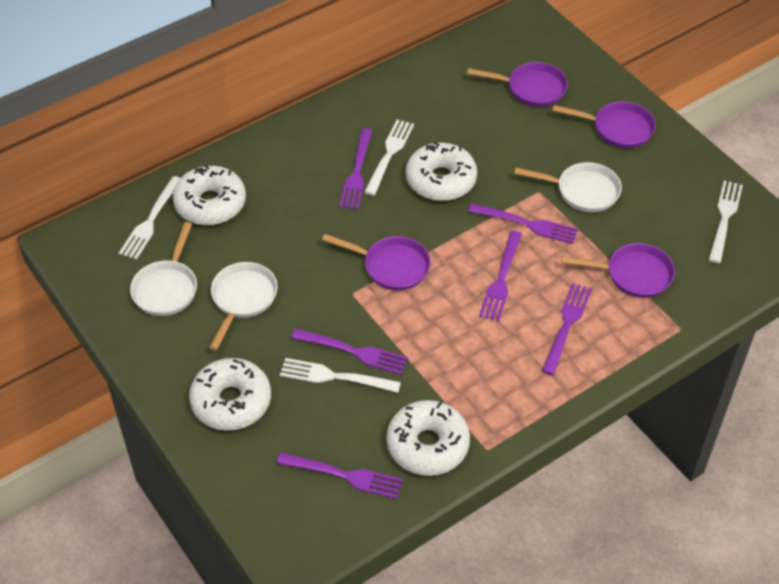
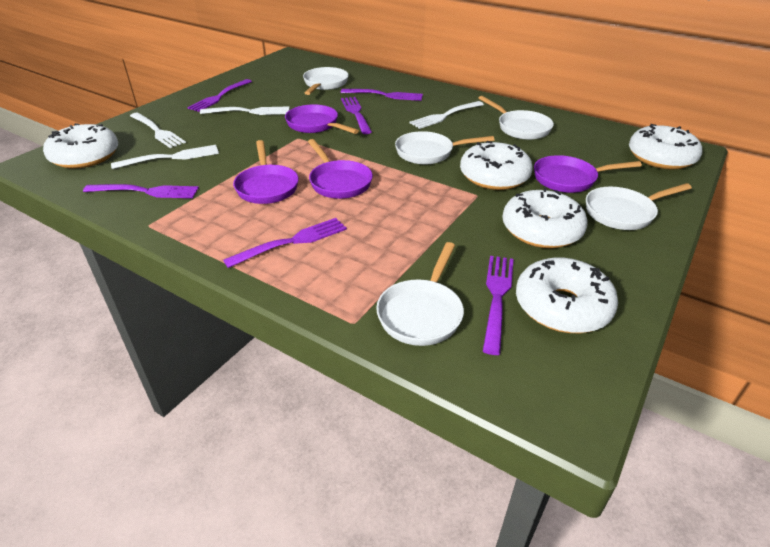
white donut: 4 -> 5
white pan: 3 -> 5

